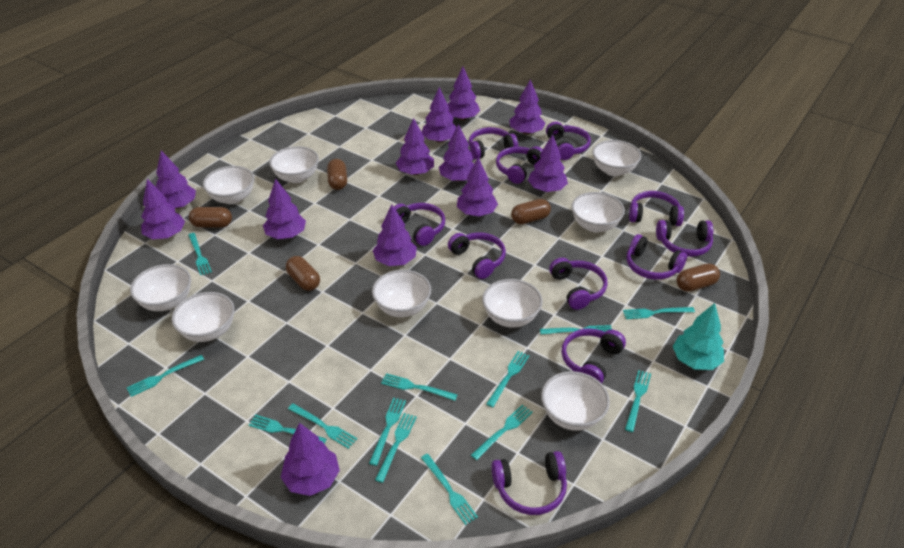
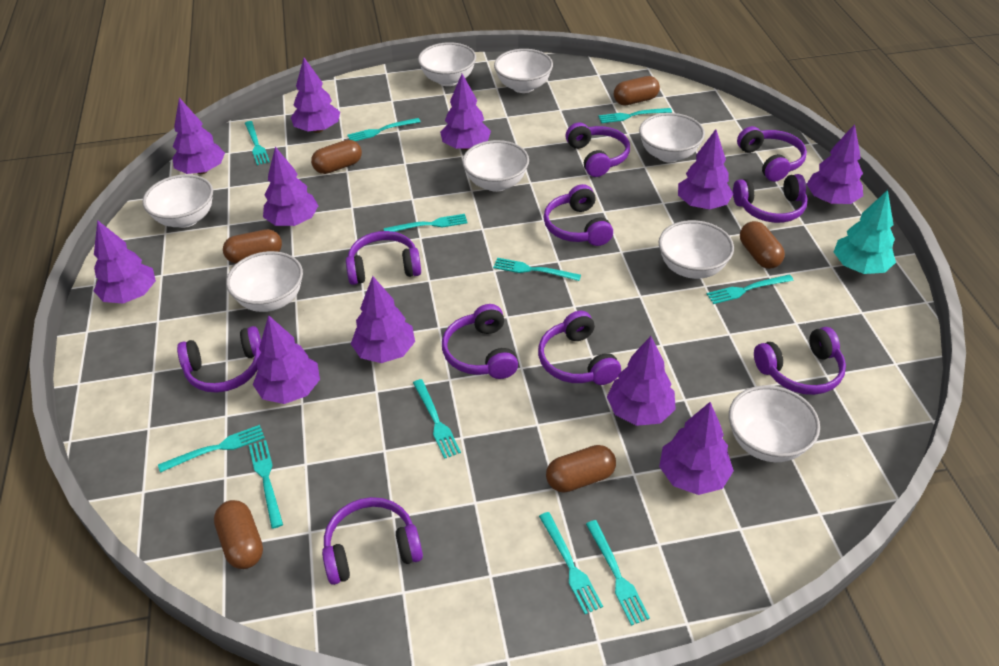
brown capsule: 5 -> 6
purple headphones: 11 -> 10
purple tree: 12 -> 11
turquoise fork: 13 -> 11
white bowl: 9 -> 8

